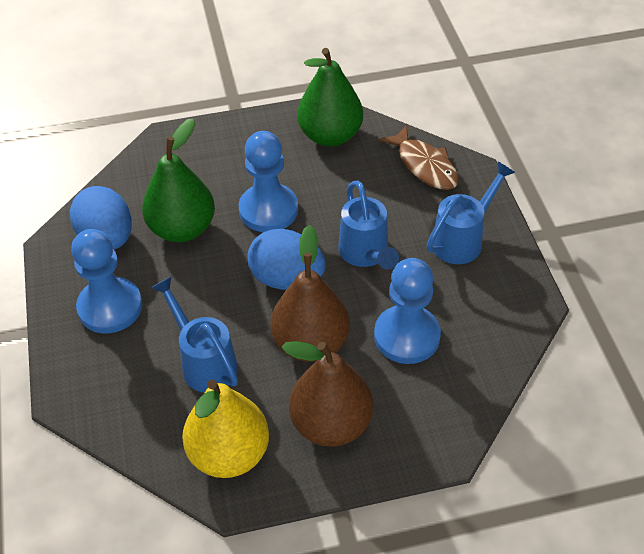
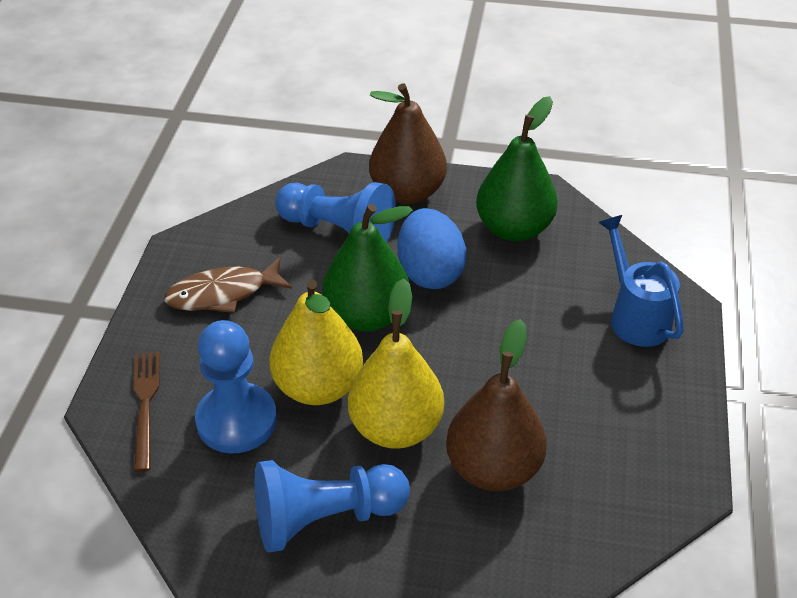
blue egg: 2 -> 1
blue watering can: 3 -> 1
brown fork: 0 -> 1
yellow pear: 1 -> 2

